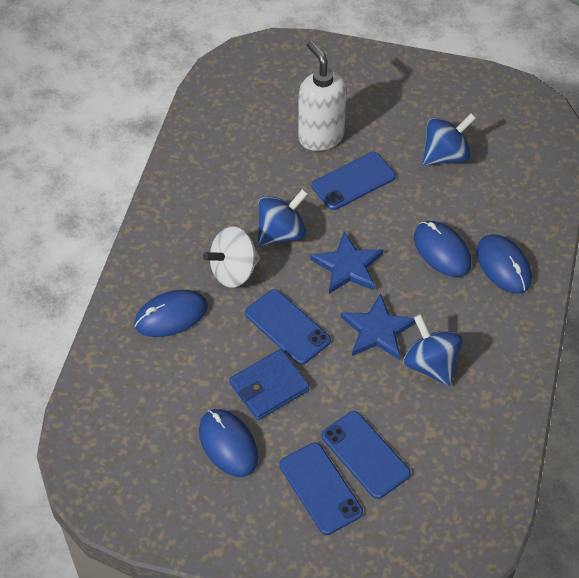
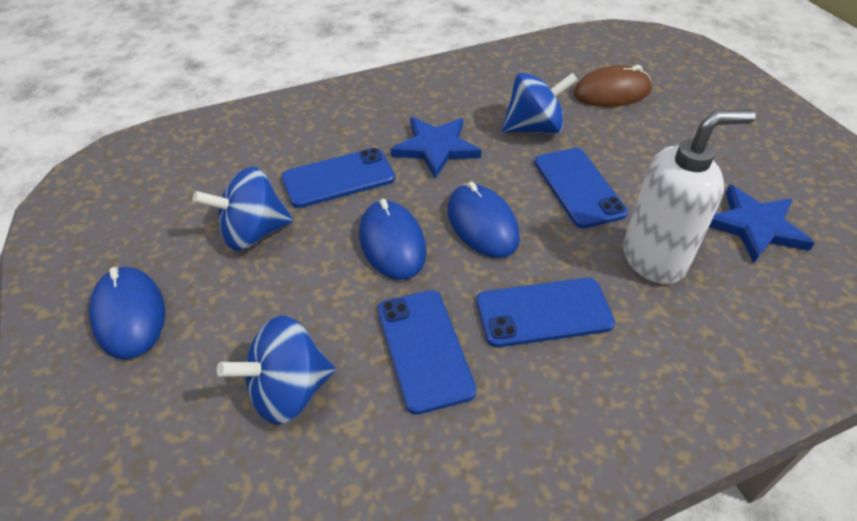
blue mouse: 4 -> 3
blue wallet: 1 -> 0
brown mouse: 0 -> 1
white spinning top: 1 -> 0

